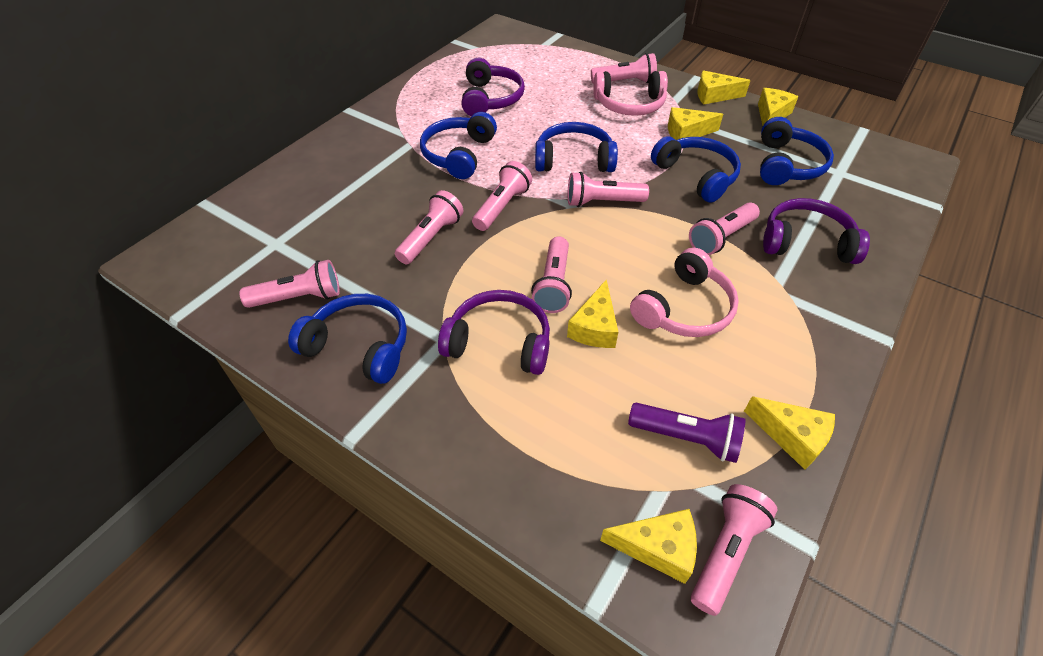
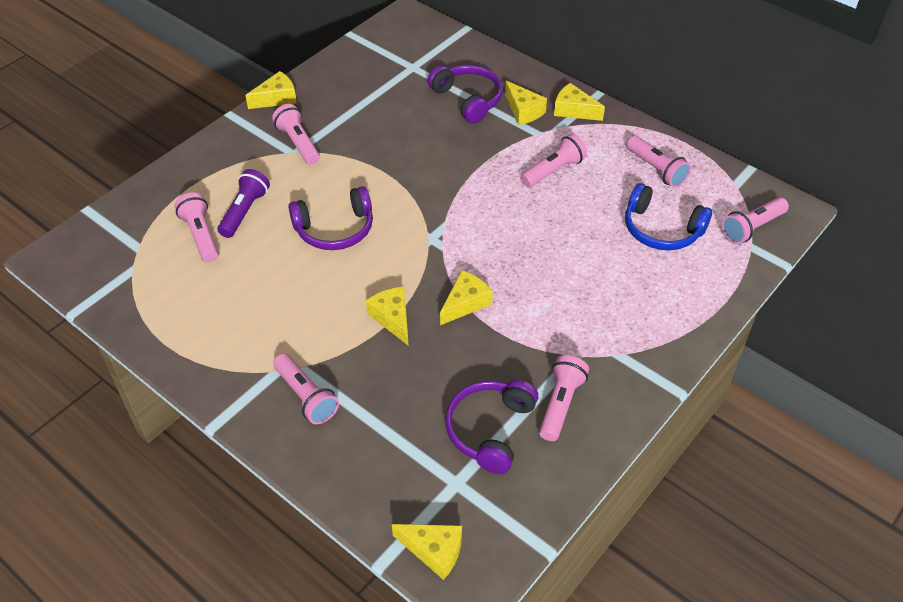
blue headphones: 5 -> 1
pink flashlight: 8 -> 7
pink headphones: 2 -> 0

